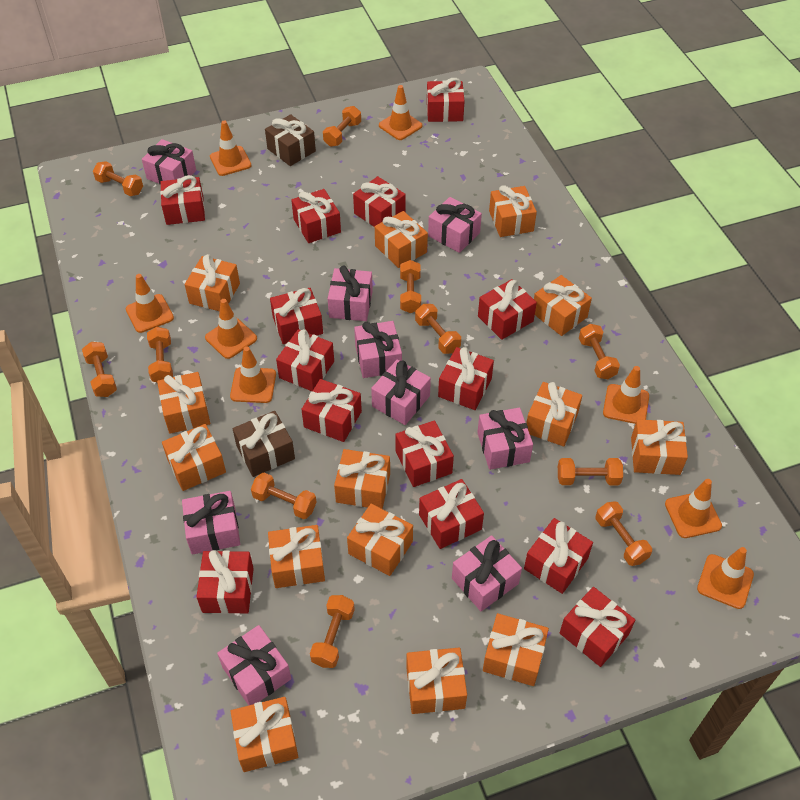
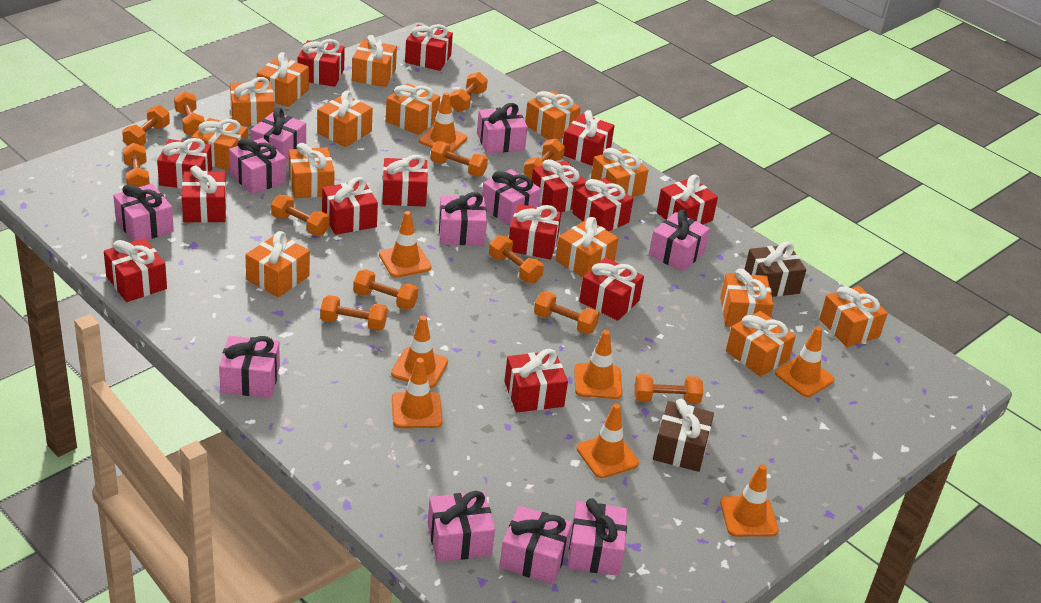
orange dumbbell: 11 -> 12
pink gift: 9 -> 11

